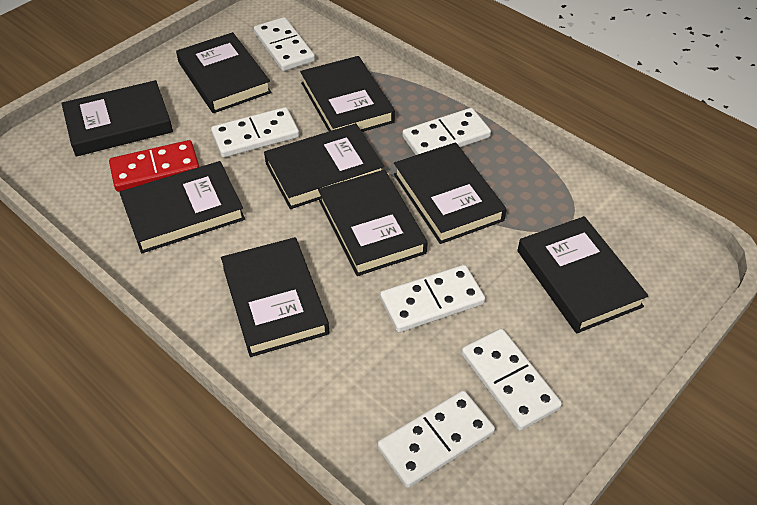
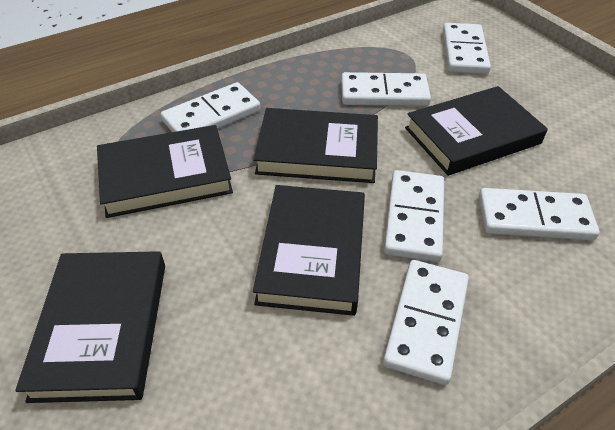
black book: 9 -> 5
red domino: 1 -> 0

